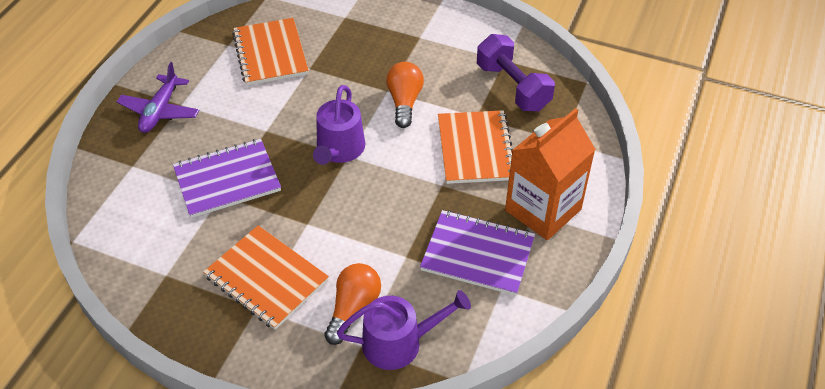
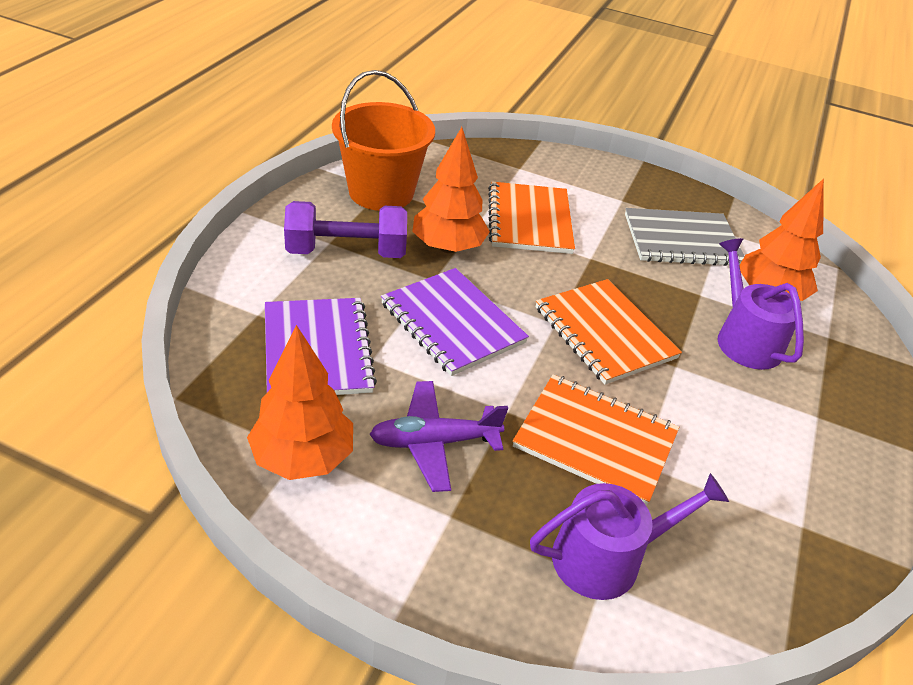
grey notebook: 0 -> 1
orange bucket: 0 -> 1
orange carton: 1 -> 0
orange light bulb: 2 -> 0
orange tree: 0 -> 3

